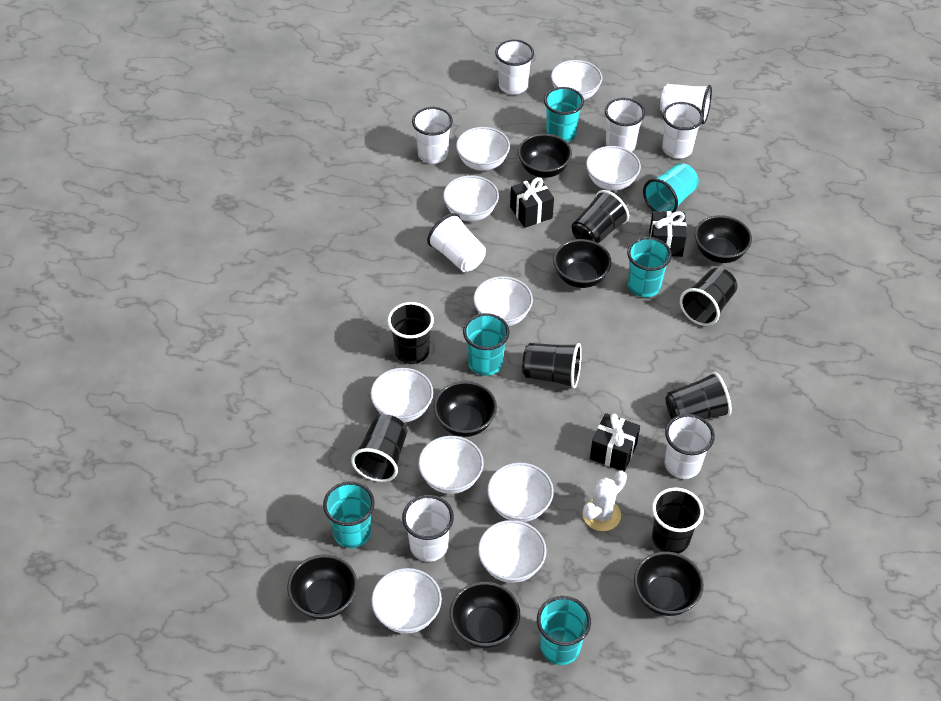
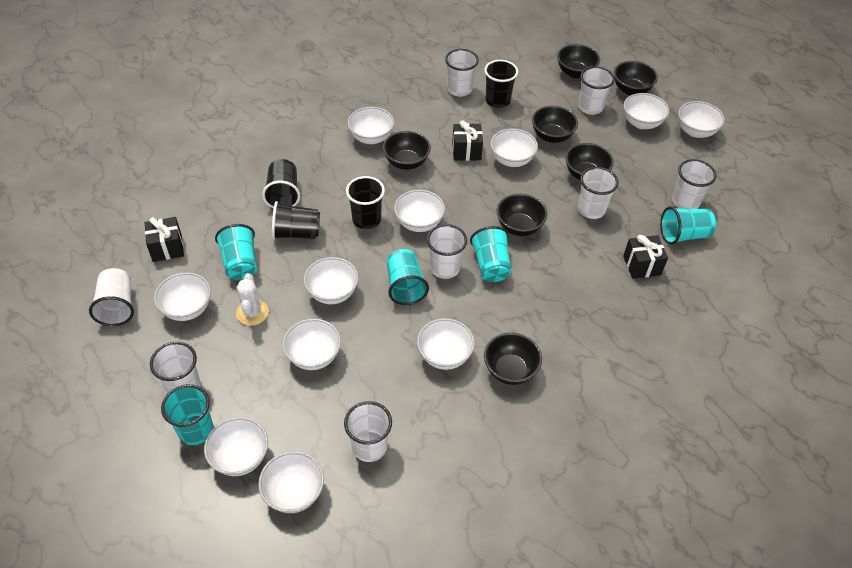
black cup: 7 -> 4
turquoise cup: 6 -> 5
white bowl: 10 -> 11

